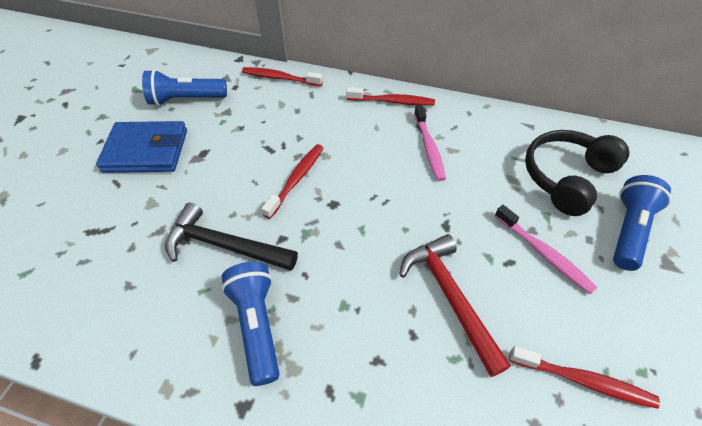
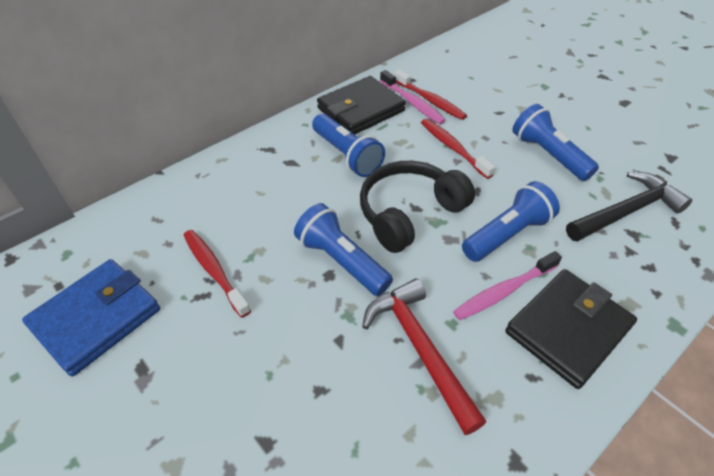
black wallet: 0 -> 2
blue flashlight: 3 -> 4
red toothbrush: 4 -> 3

